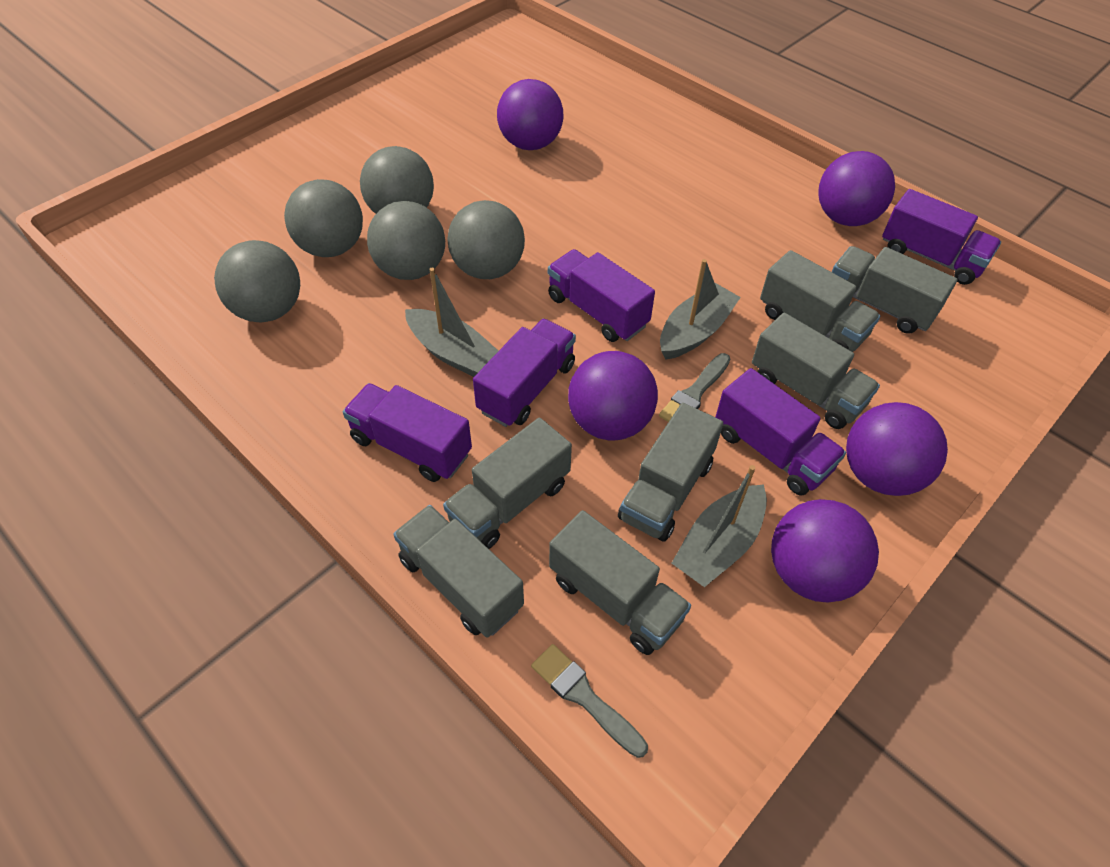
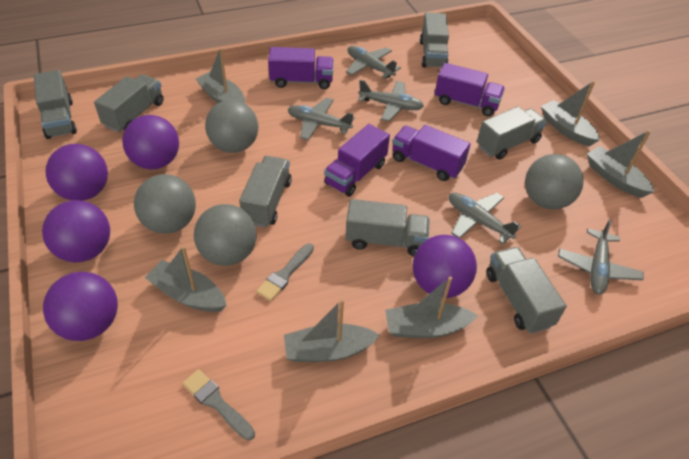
grey ball: 5 -> 4
grey boat: 3 -> 6
grey plane: 0 -> 5
purple truck: 5 -> 4

